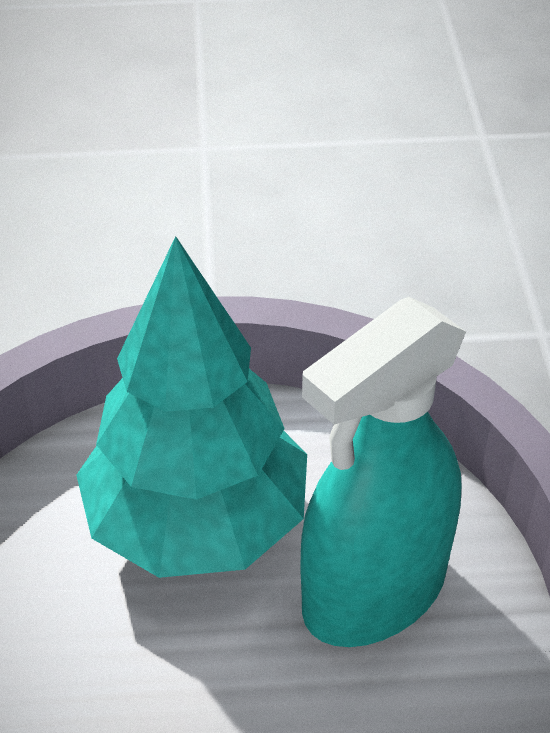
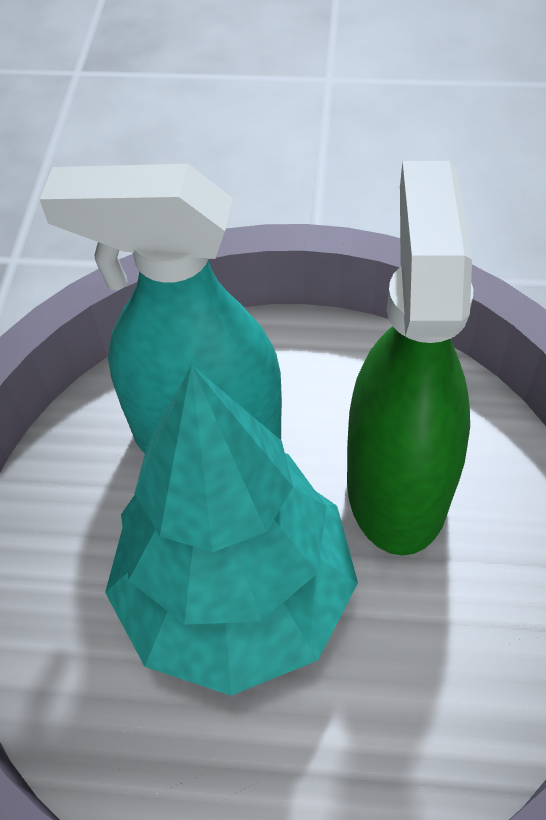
green spray bottle: 0 -> 1

